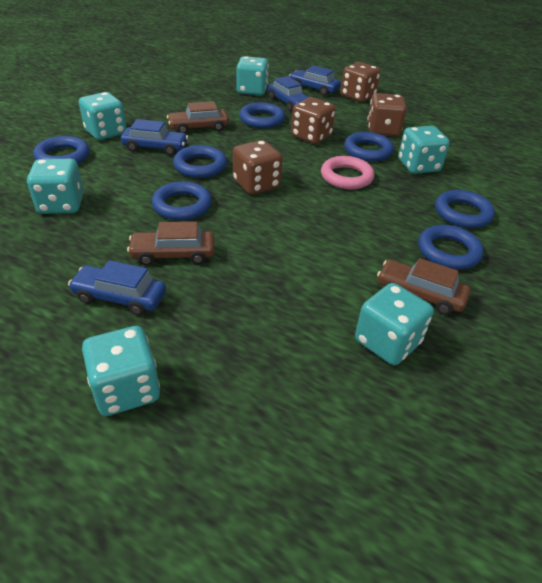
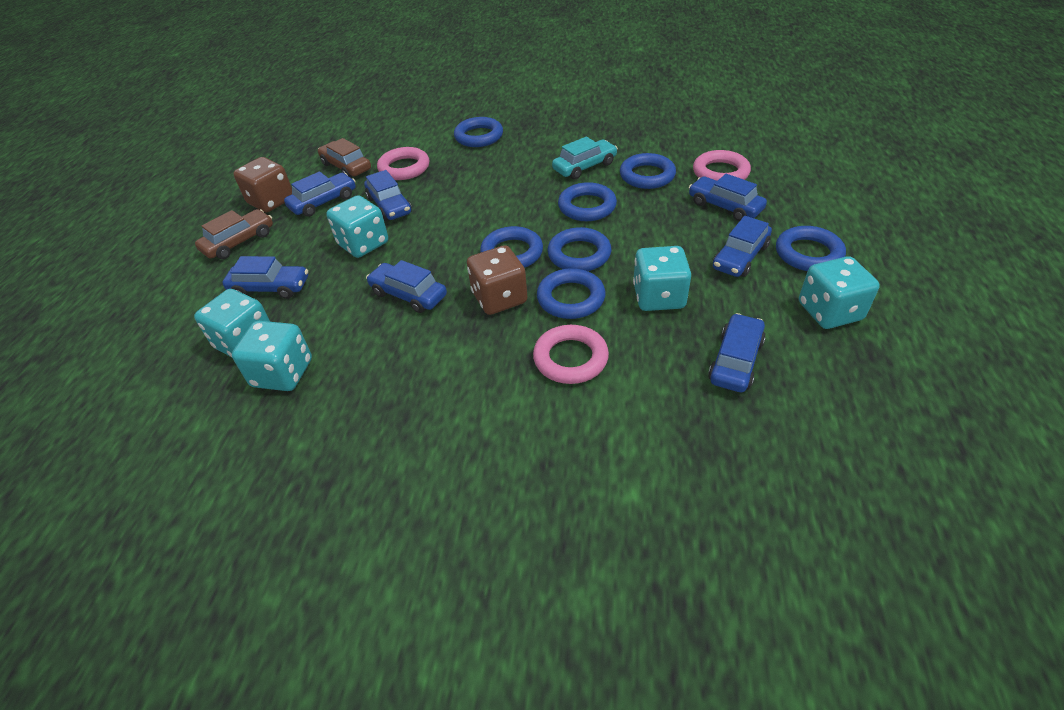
blue car: 4 -> 7
brown car: 3 -> 2
brown dice: 4 -> 2
pink ring: 1 -> 3
turquoise car: 0 -> 1
turquoise dice: 6 -> 5

